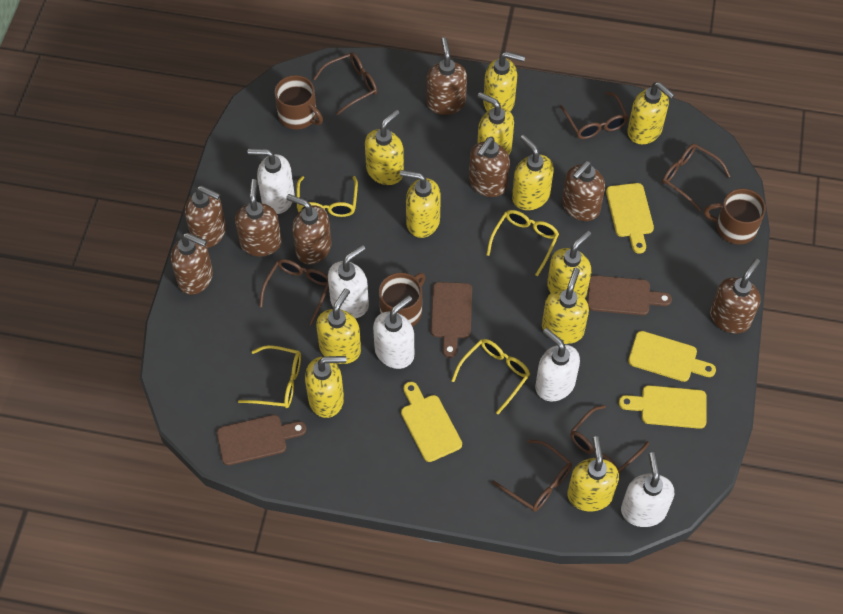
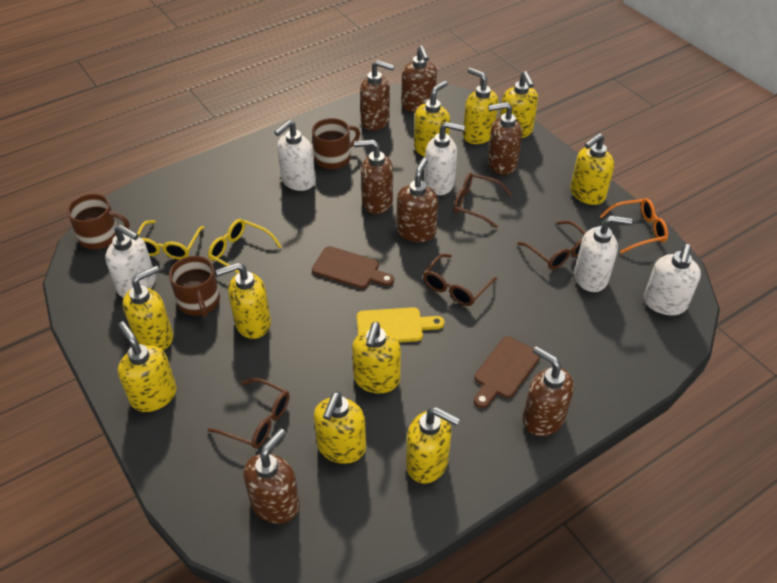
brown cutting board: 3 -> 2
brown glasses: 6 -> 4
brown soap dispenser: 8 -> 7
orange glasses: 0 -> 1
yellow cutting board: 4 -> 1
yellow glasses: 4 -> 2
yellow soap dispenser: 11 -> 10

